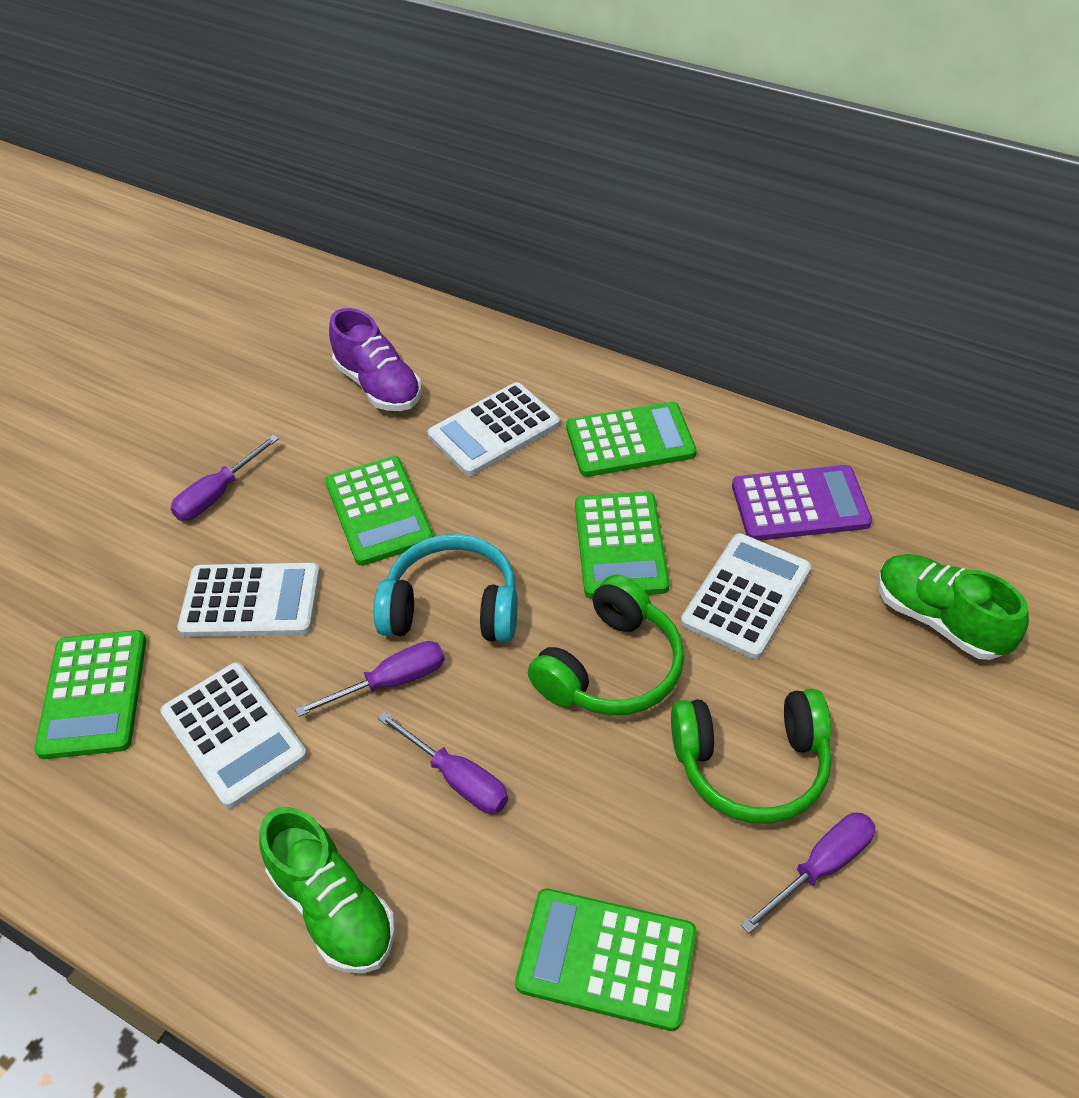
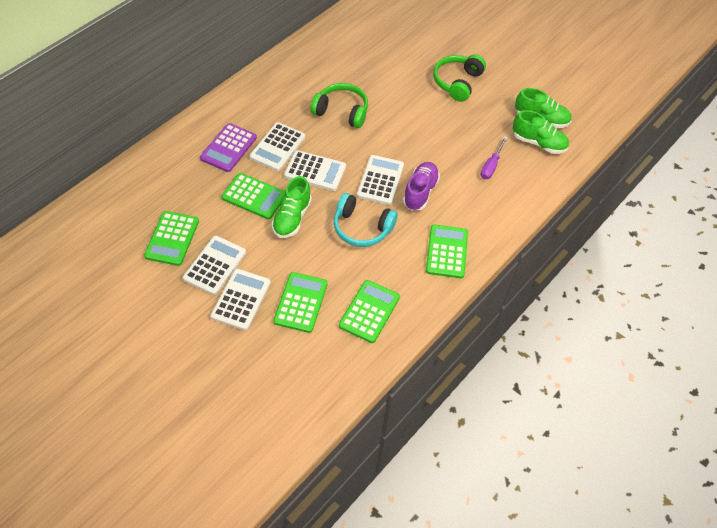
green shoe: 2 -> 3
purple screwdriver: 4 -> 1
white calculator: 4 -> 5

